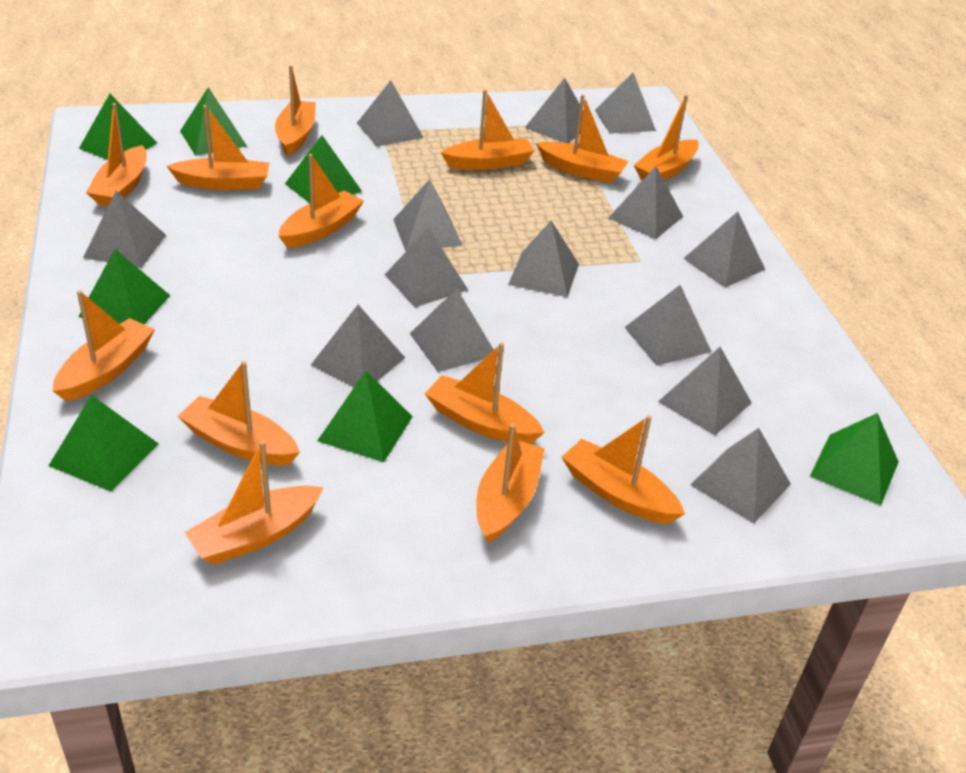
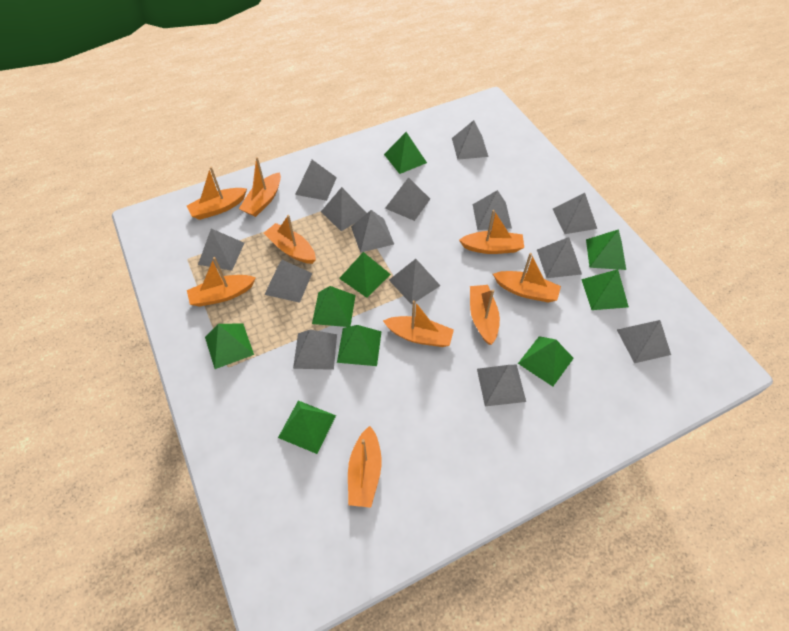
green pyramid: 7 -> 9
orange boat: 13 -> 9

